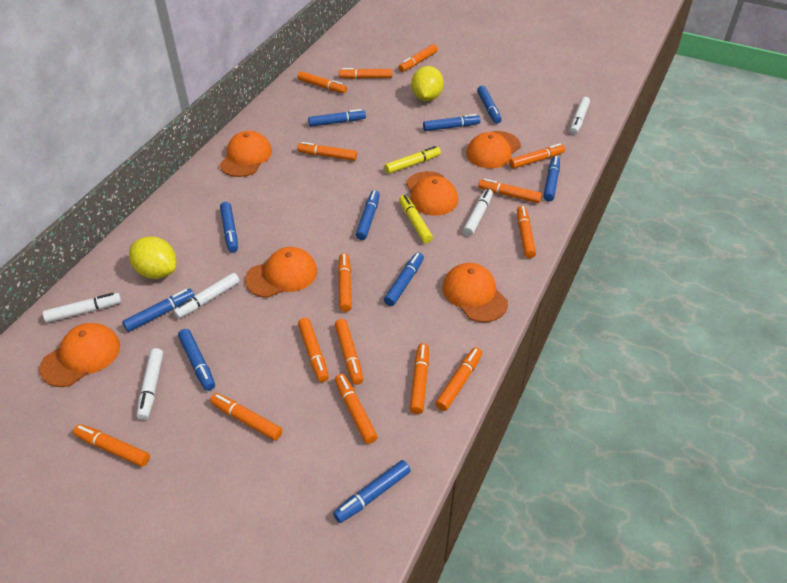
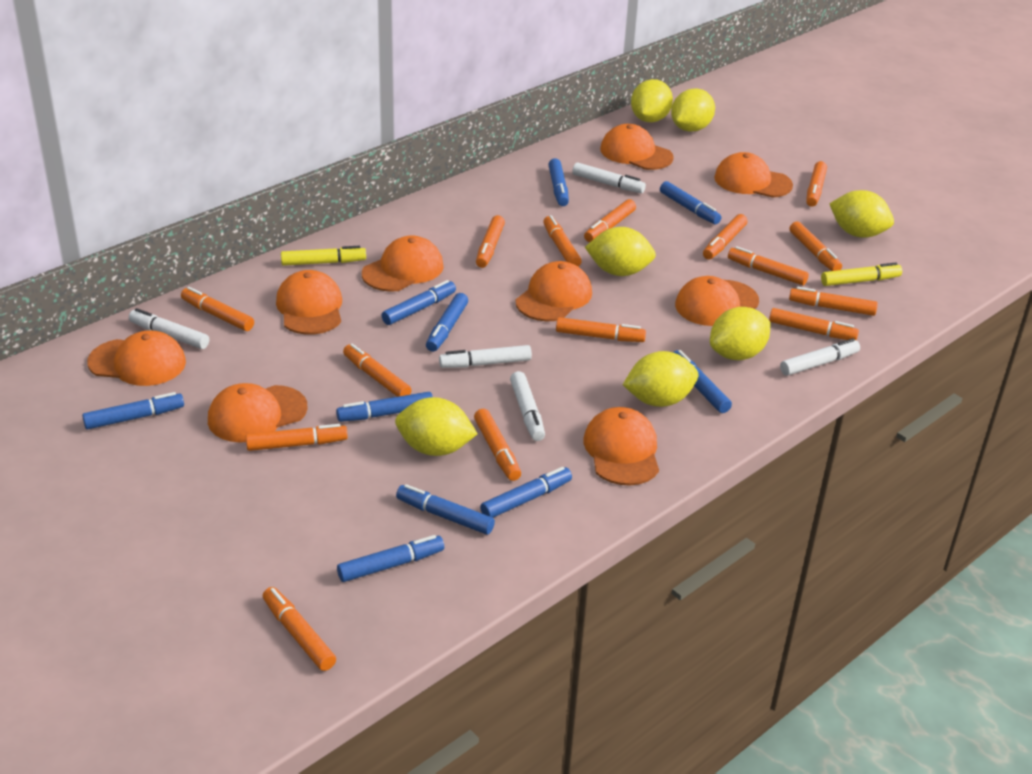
orange cap: 6 -> 9
yellow lemon: 2 -> 7

